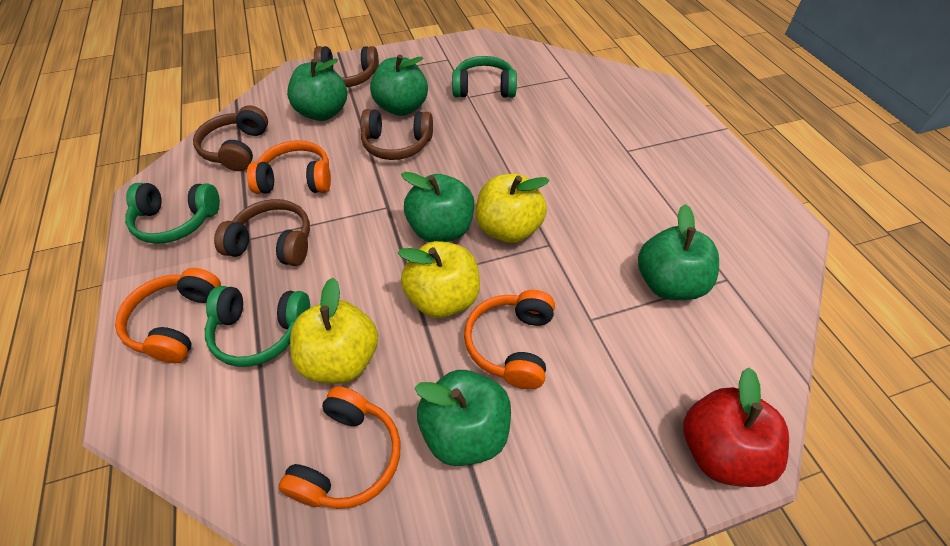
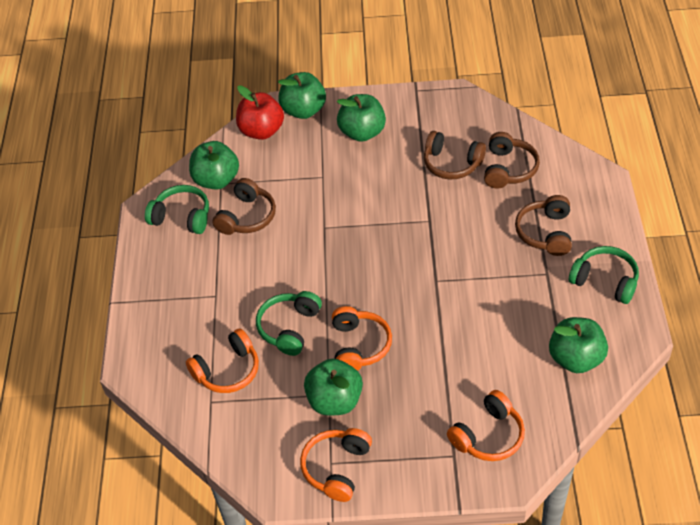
yellow apple: 3 -> 0

